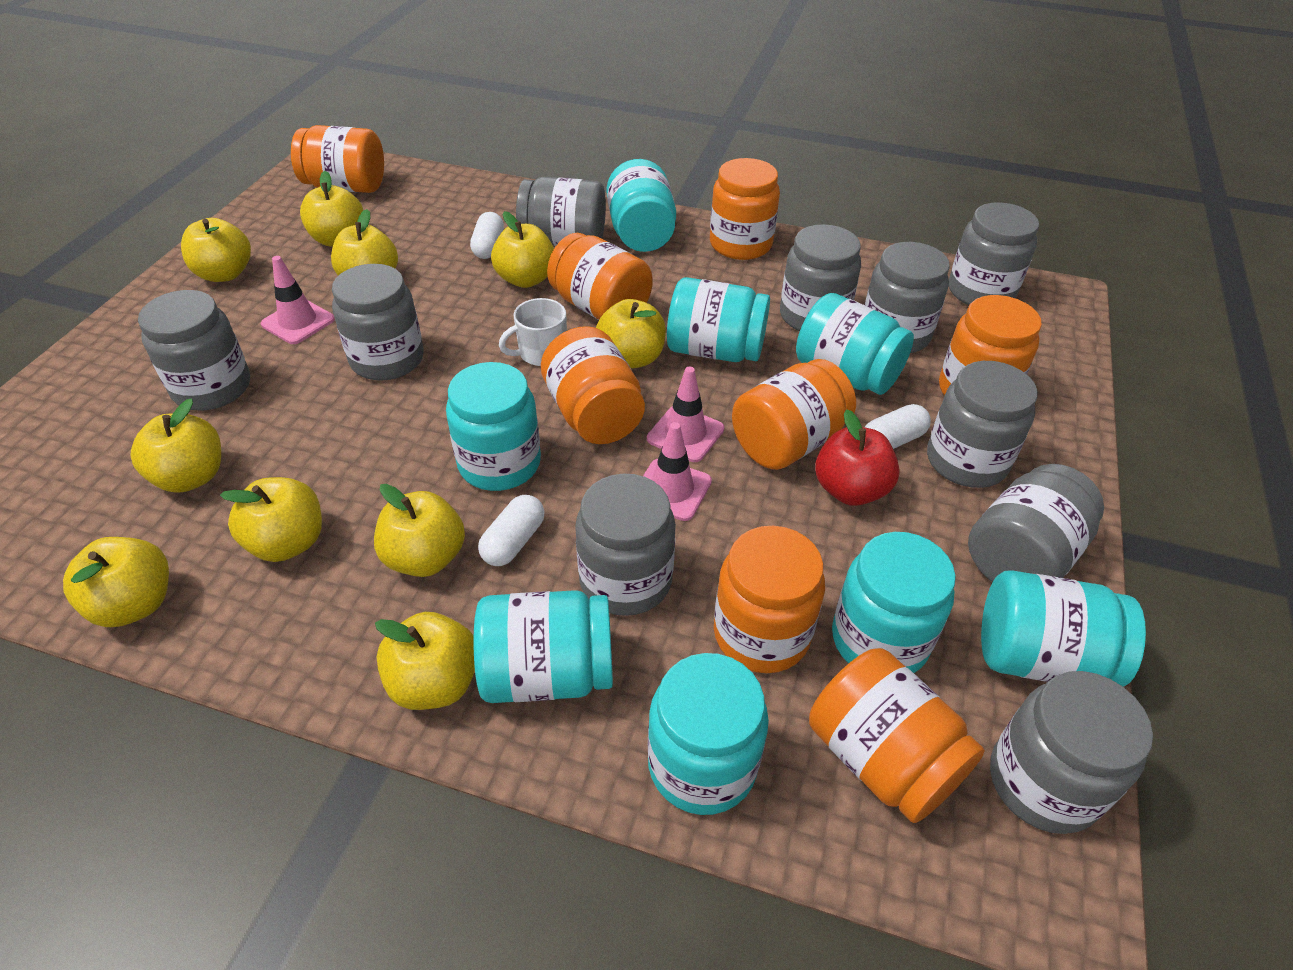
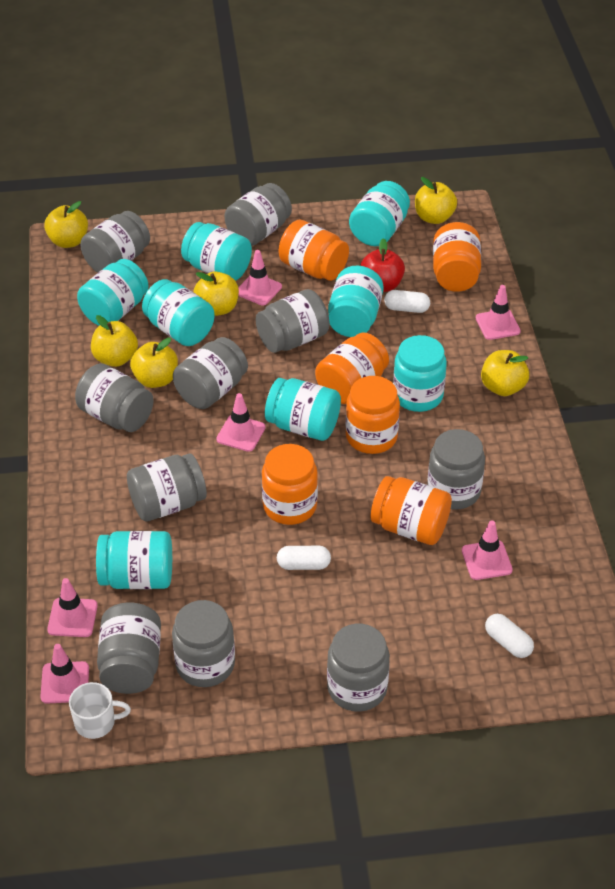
orange jar: 8 -> 6
pink traffic cone: 3 -> 6
yellow apple: 10 -> 6

